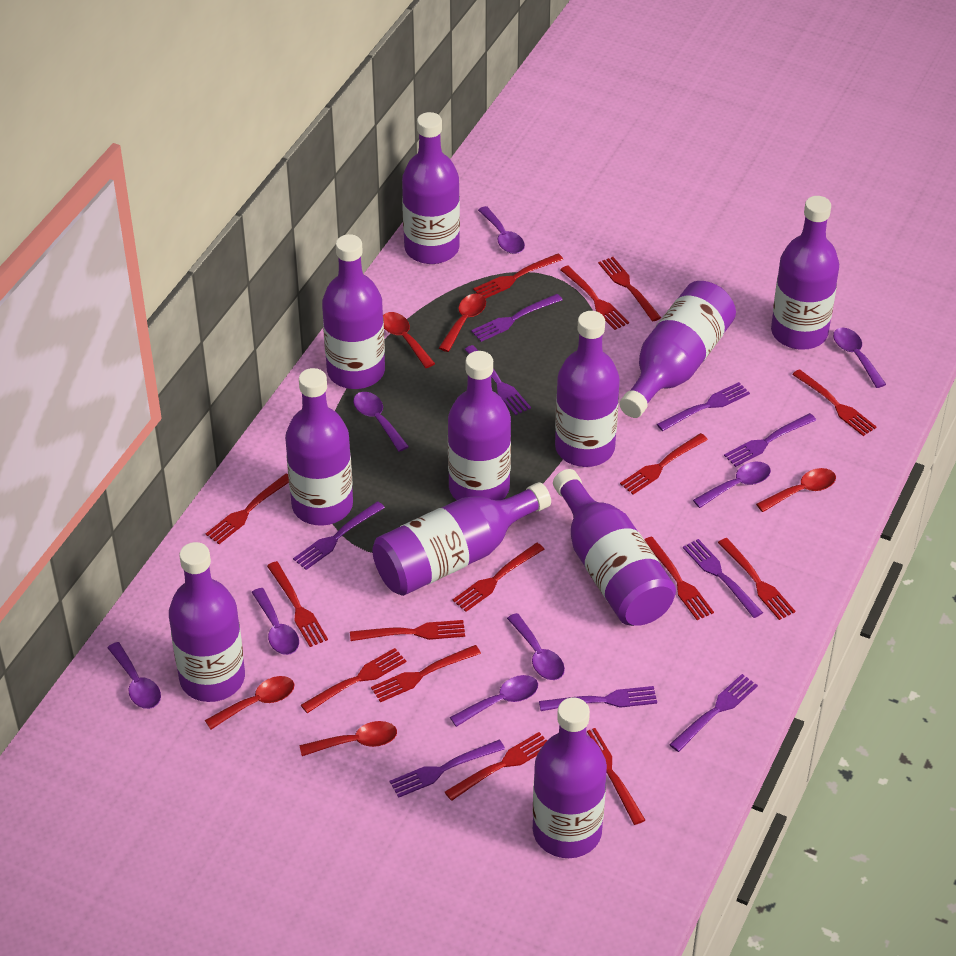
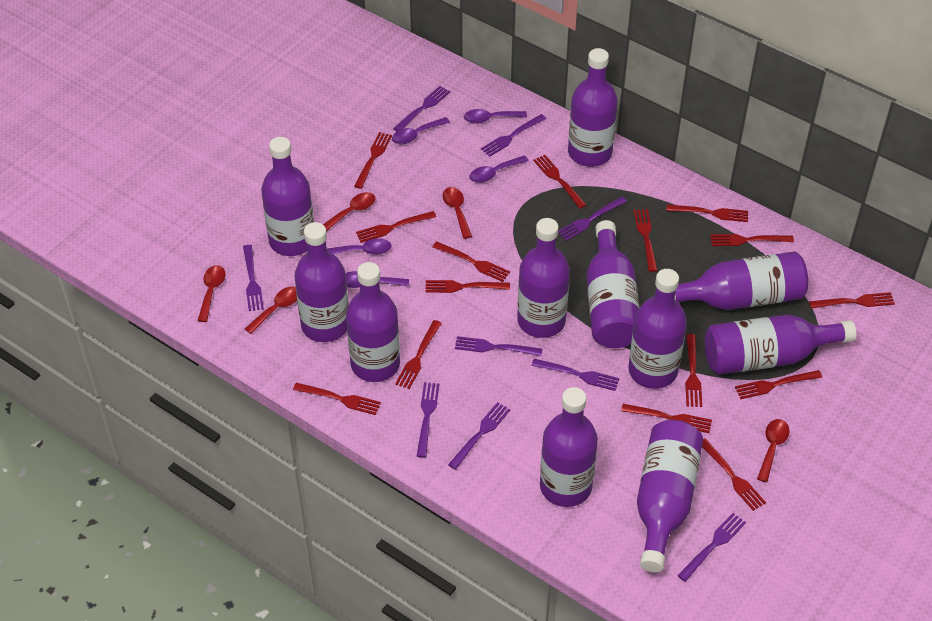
purple spoon: 8 -> 5

